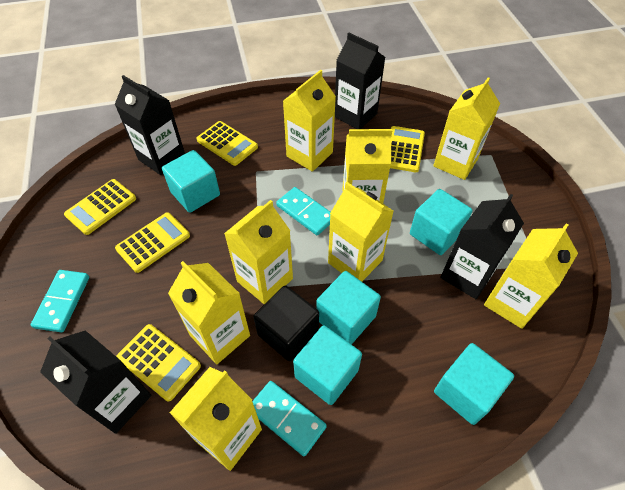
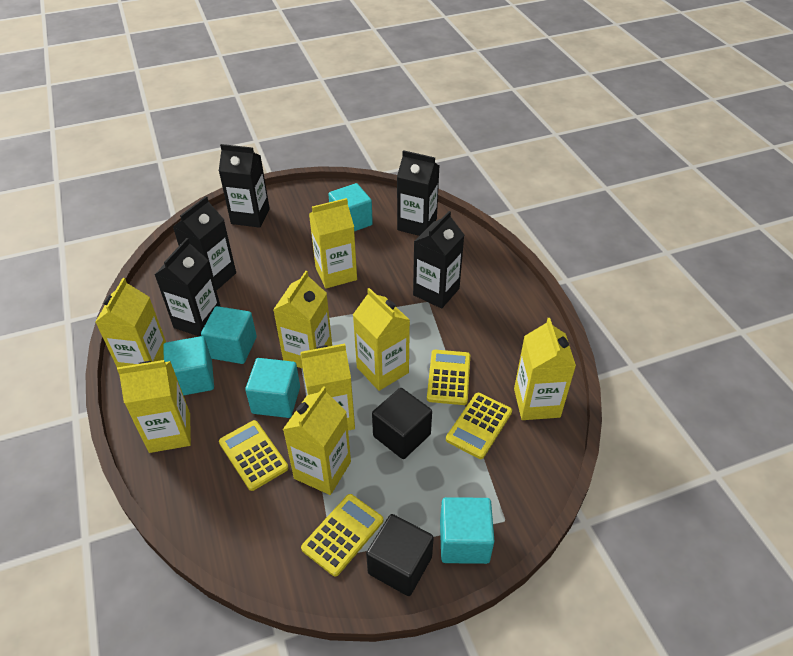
black carton: 4 -> 5
black cube: 1 -> 2
turquoise domino: 3 -> 0
yellow calculator: 5 -> 4

